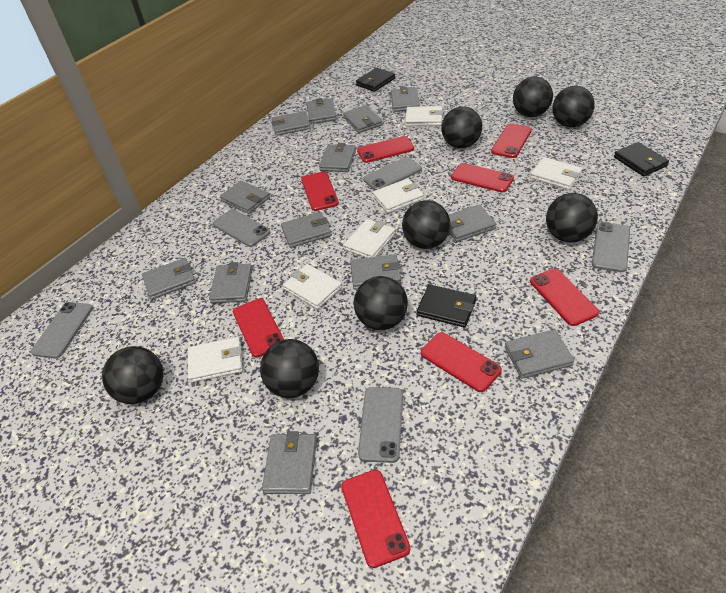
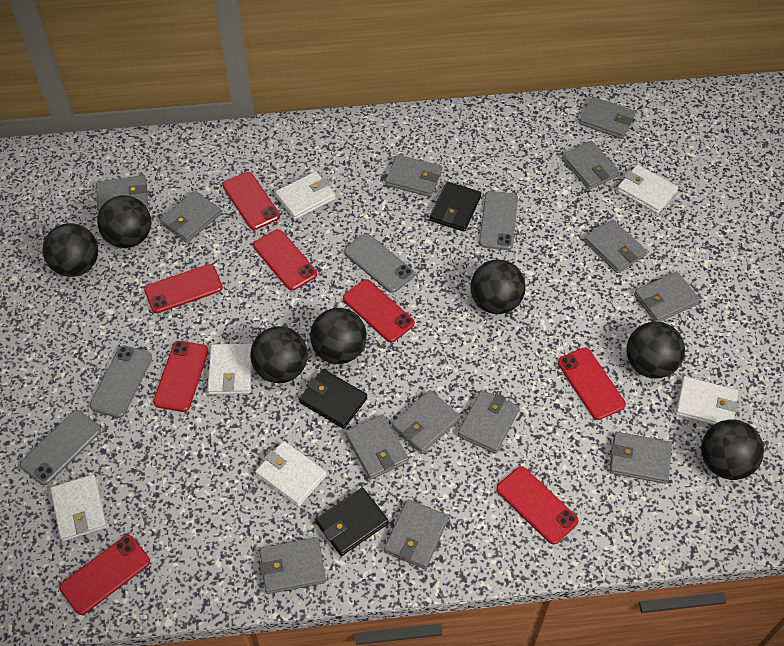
black ball: 8 -> 7
grey phone: 5 -> 4

